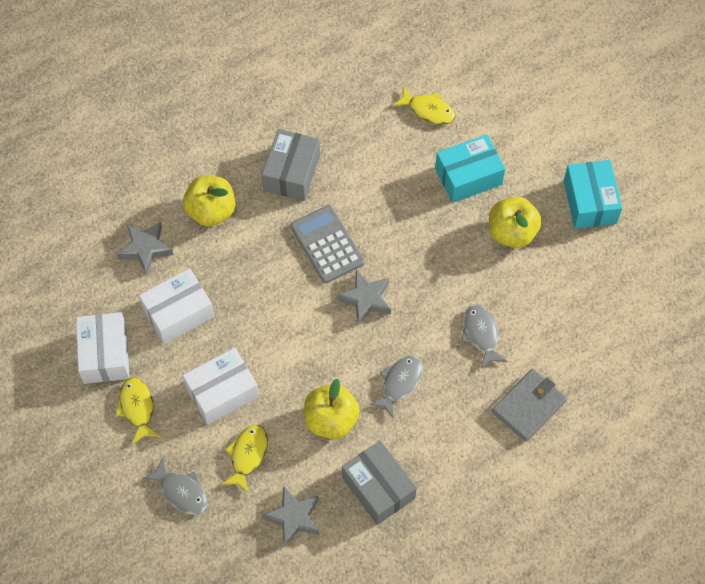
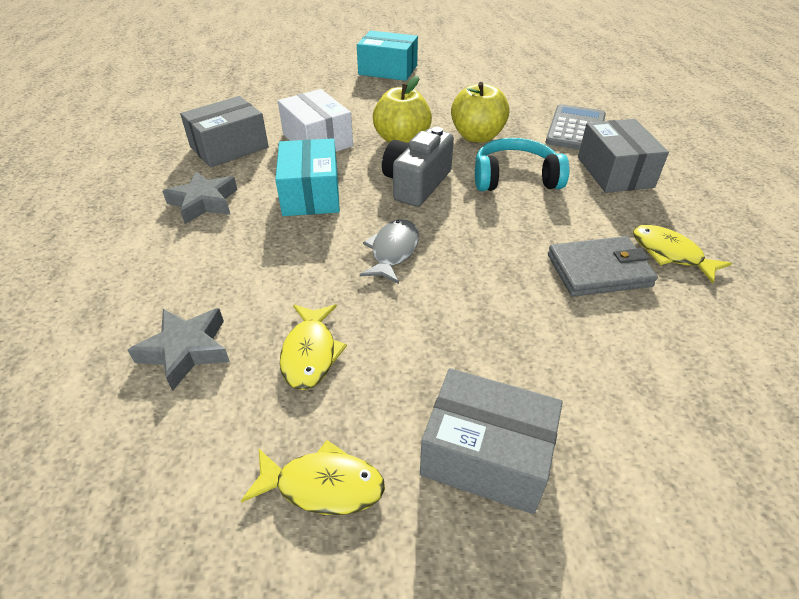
grey box: 2 -> 3
grey camera: 0 -> 1
grey fish: 3 -> 1
grey star: 3 -> 2
turquoise headphones: 0 -> 1
white box: 3 -> 1
yellow apple: 3 -> 2

